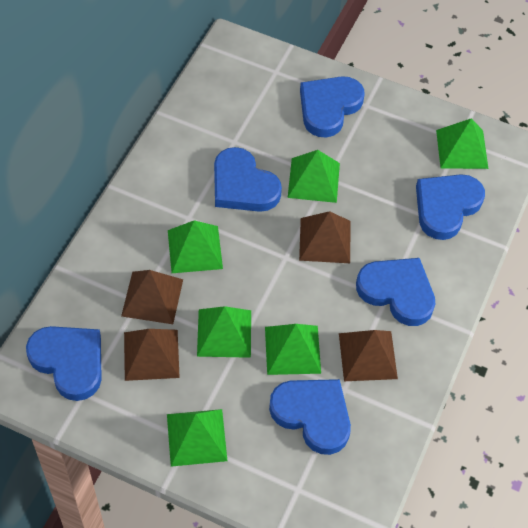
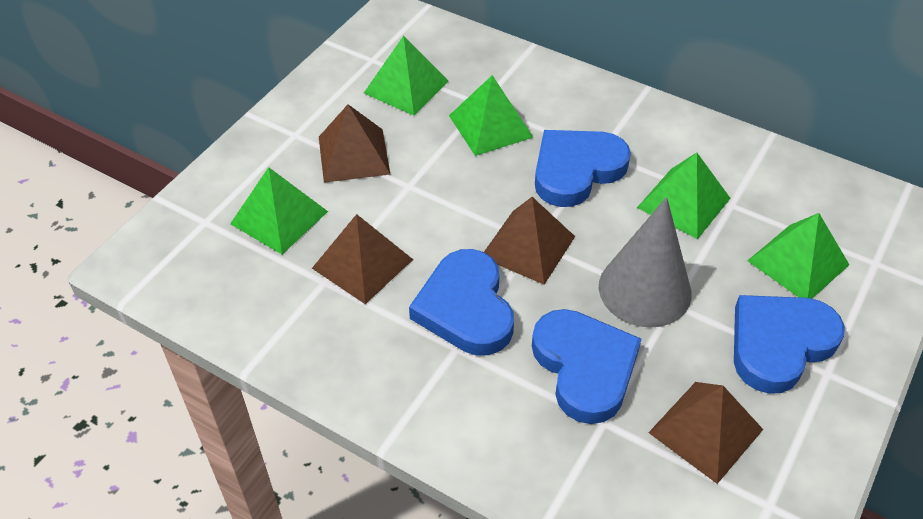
blue heart: 6 -> 4
green pyramid: 6 -> 5
grey cone: 0 -> 1

